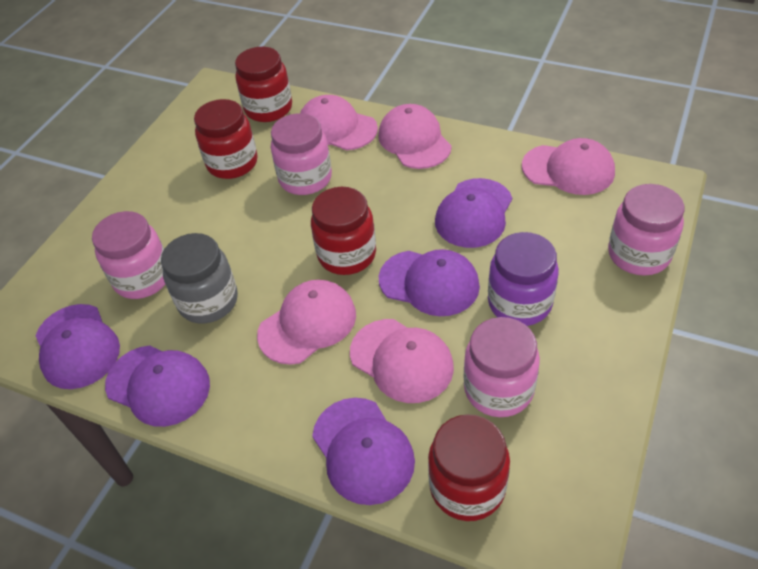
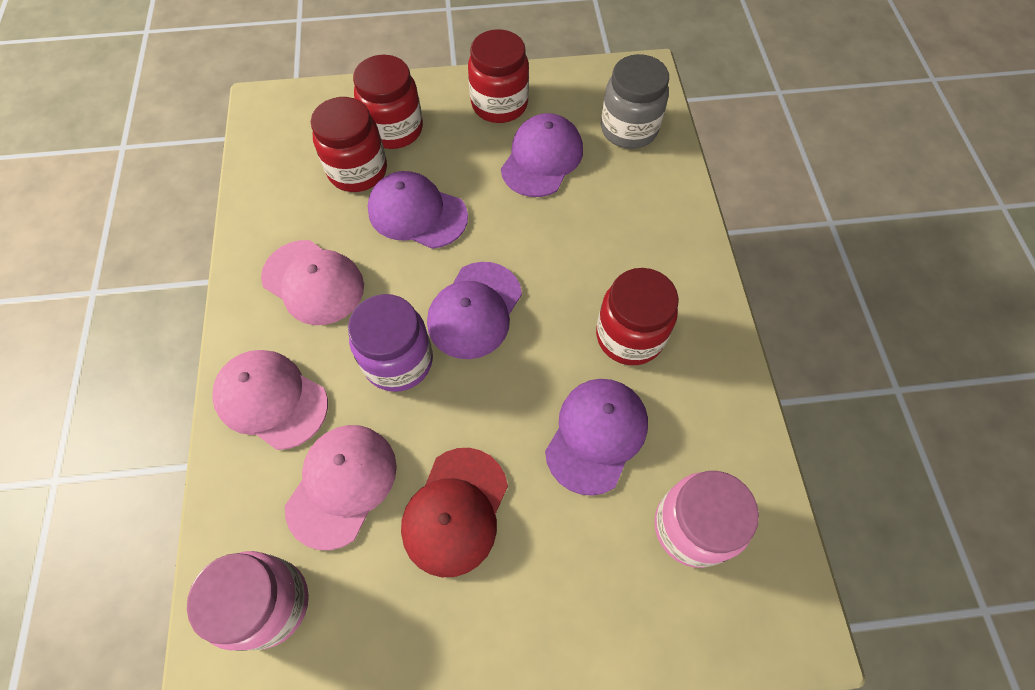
pink cap: 5 -> 3
pink jar: 4 -> 2
purple cap: 5 -> 4
red cap: 0 -> 1

